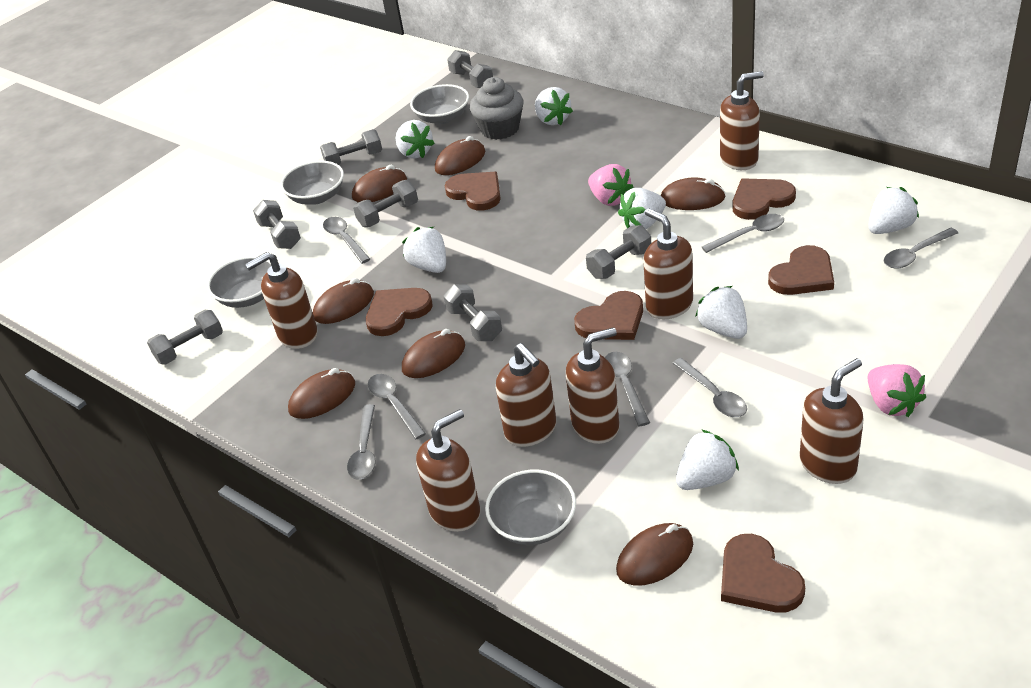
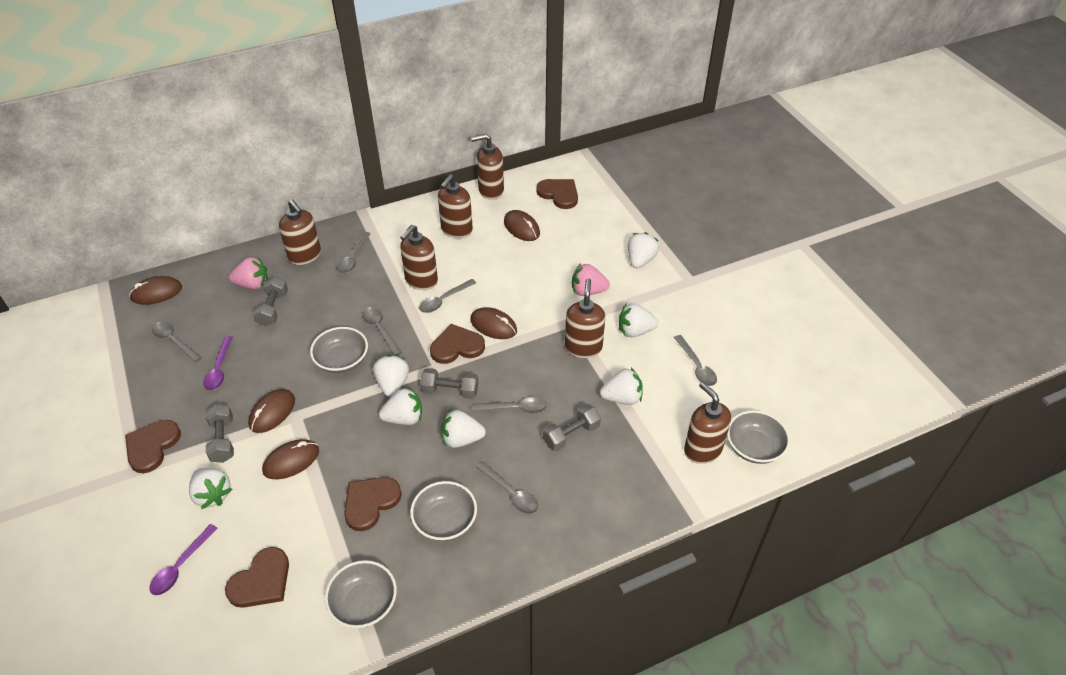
brown heart: 6 -> 5
brown mouse: 7 -> 5
brown soap dispenser: 7 -> 6
grey cupcake: 1 -> 0
grey dumbbell: 7 -> 4
purple spoon: 0 -> 2

